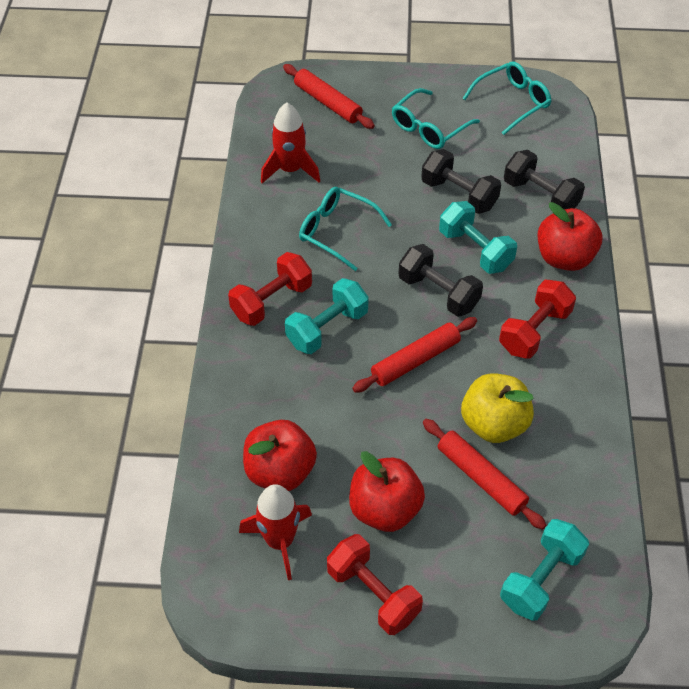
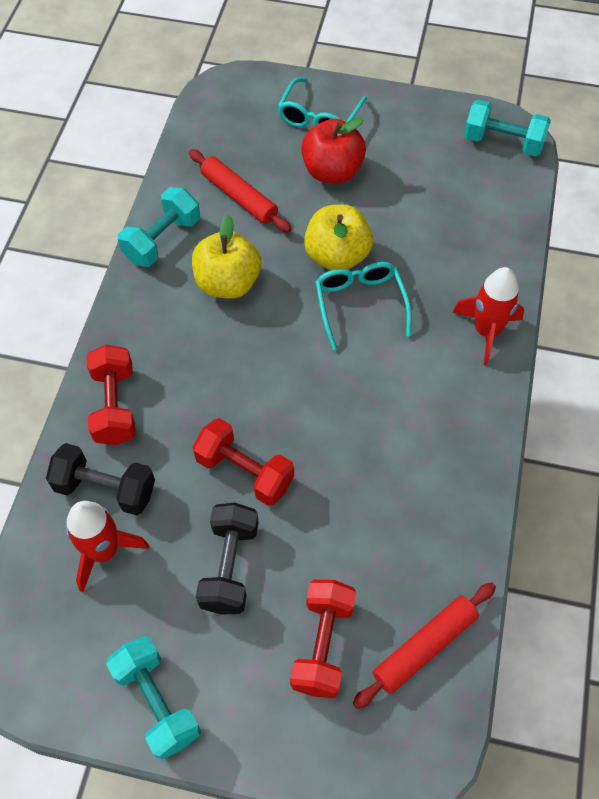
black dumbbell: 3 -> 2
red apple: 3 -> 1
red rolling pin: 3 -> 2
turquoise glasses: 3 -> 2
yellow apple: 1 -> 2

